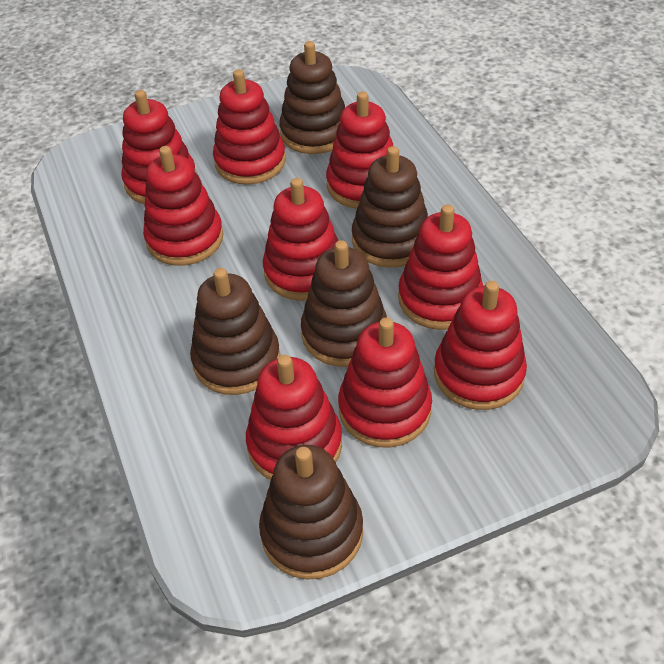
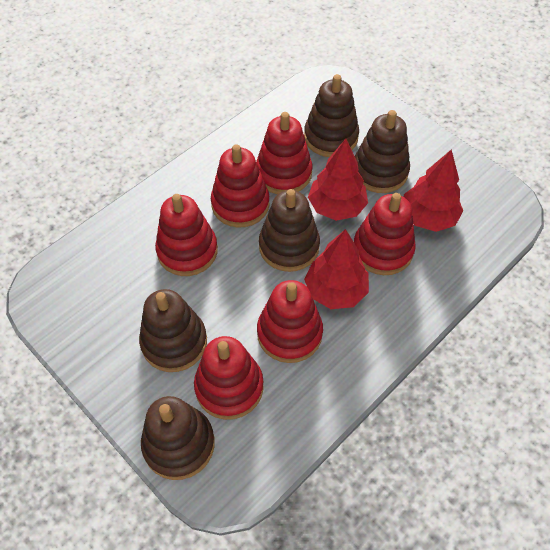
red stacking toy: 9 -> 6
red tree: 0 -> 3

